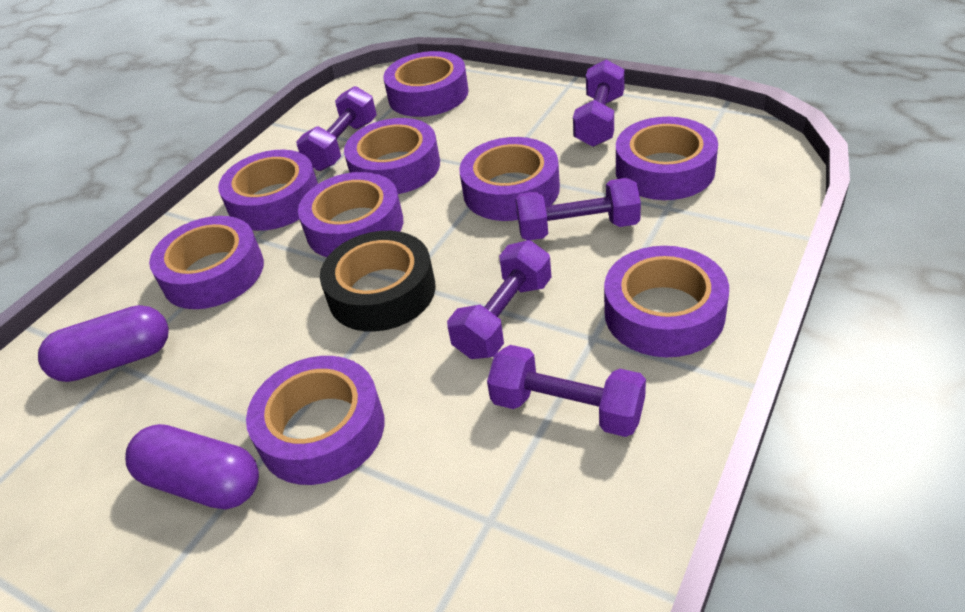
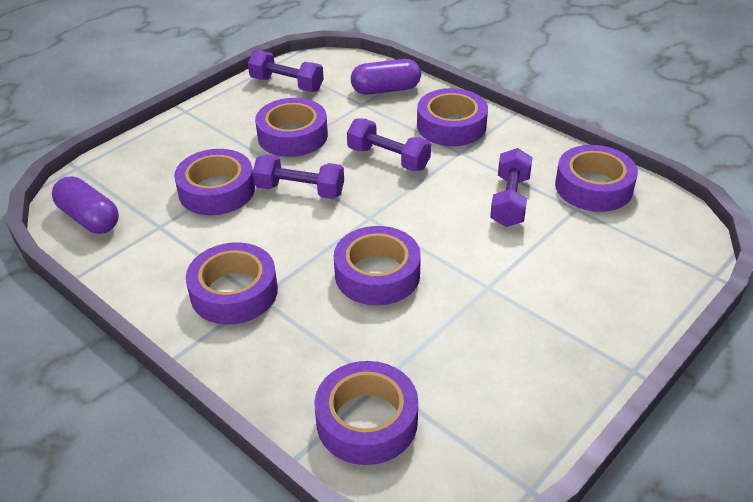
black tape: 1 -> 0
purple dumbbell: 5 -> 4
purple tape: 9 -> 7

